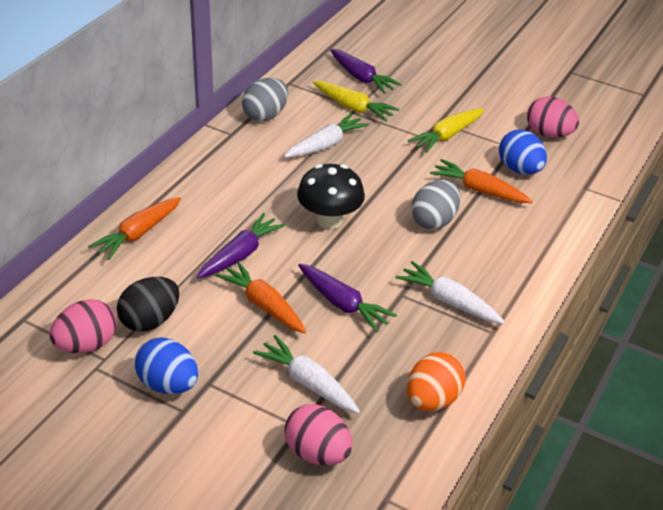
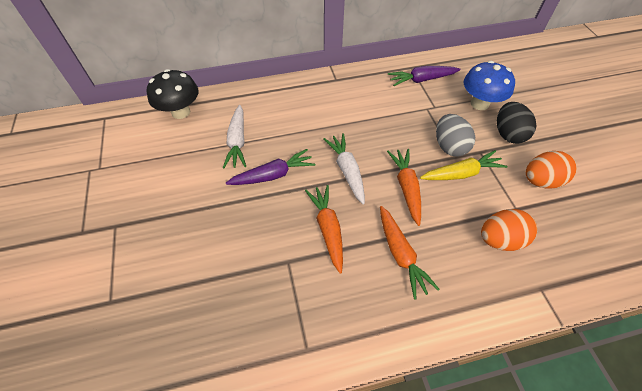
blue egg: 2 -> 0
blue mushroom: 0 -> 1
grey egg: 2 -> 1
orange egg: 1 -> 2
pink egg: 3 -> 0
purple carrot: 3 -> 2
white carrot: 3 -> 2
yellow carrot: 2 -> 1

